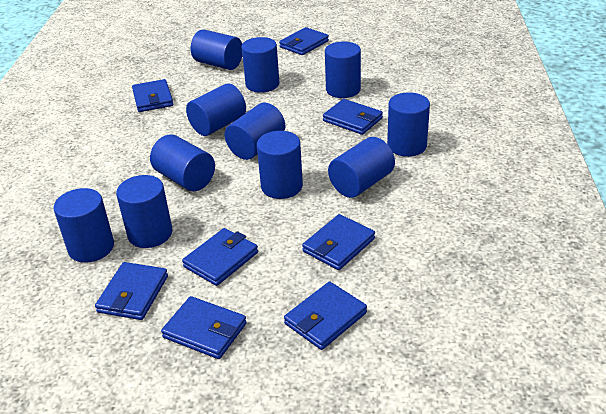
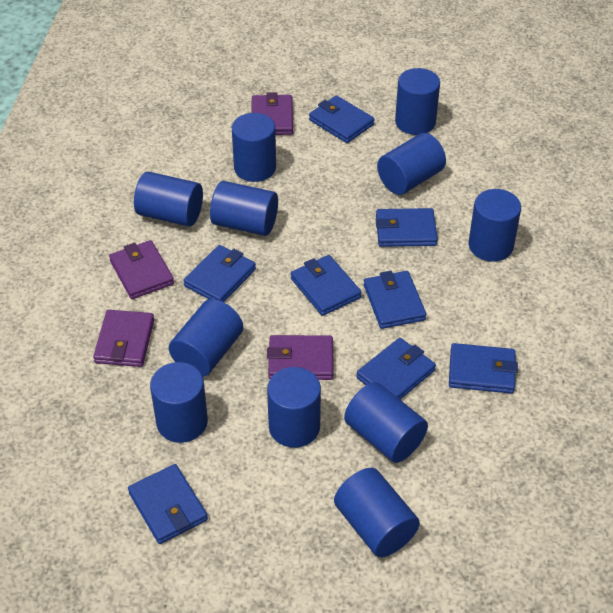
purple wallet: 0 -> 4

